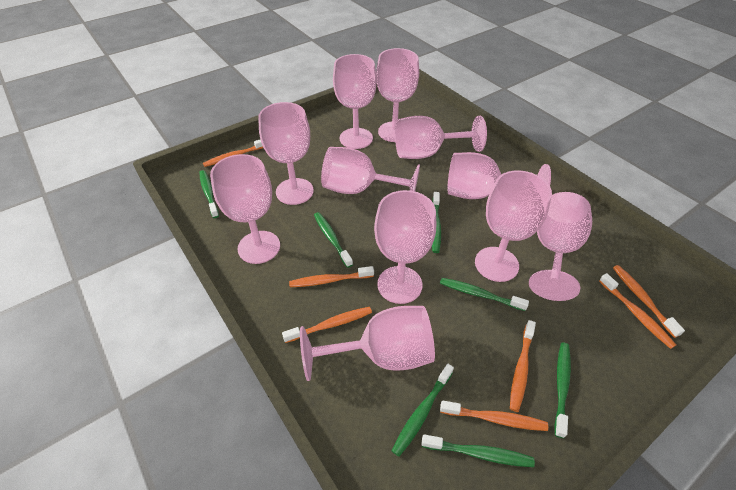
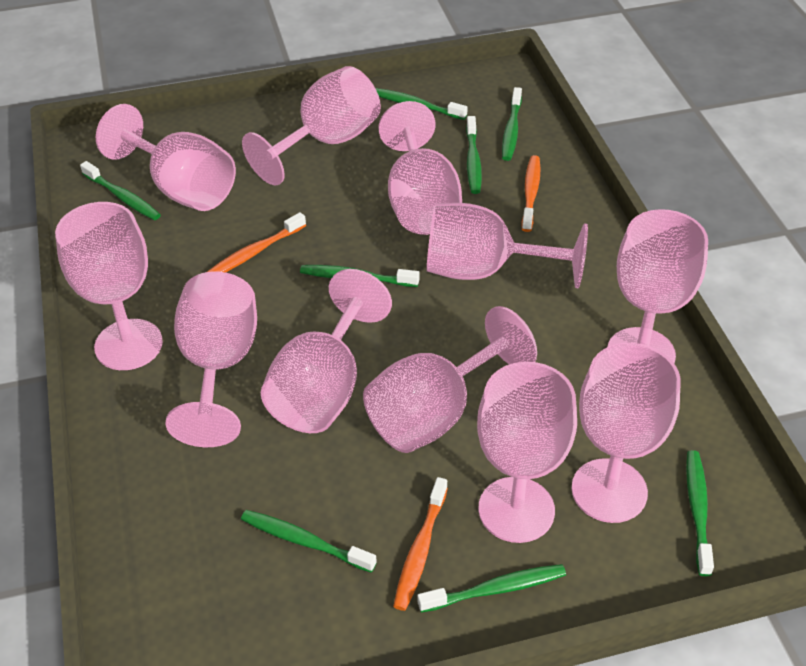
green toothbrush: 7 -> 8
orange toothbrush: 7 -> 3

